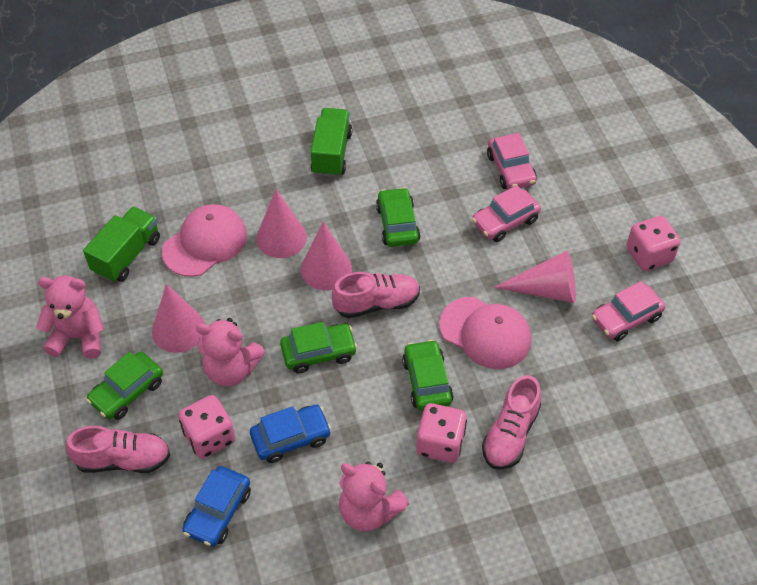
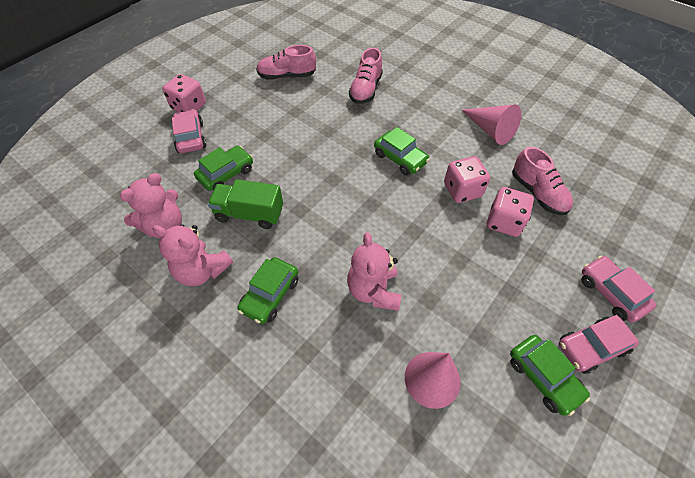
blue car: 2 -> 0
green truck: 2 -> 1
pink cap: 2 -> 0
pink cone: 4 -> 2

